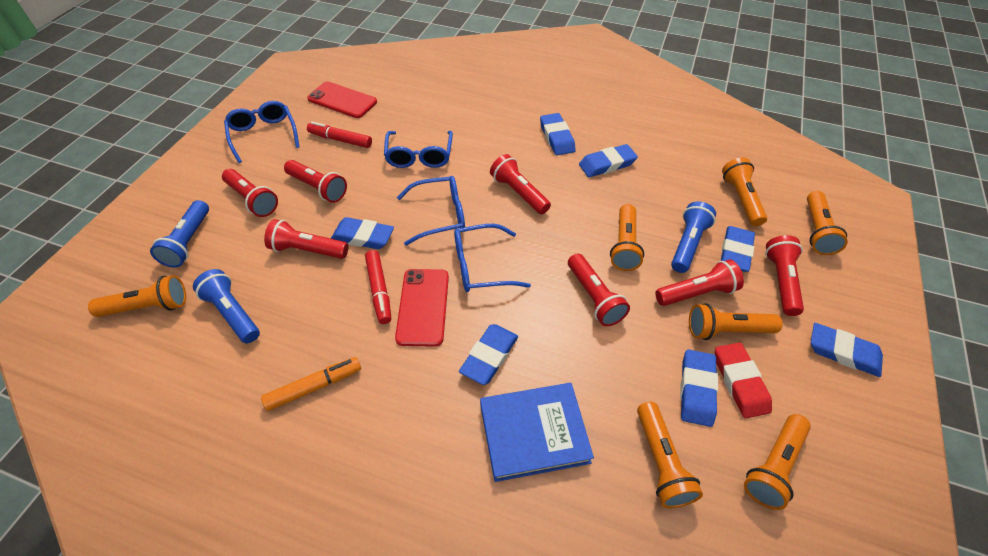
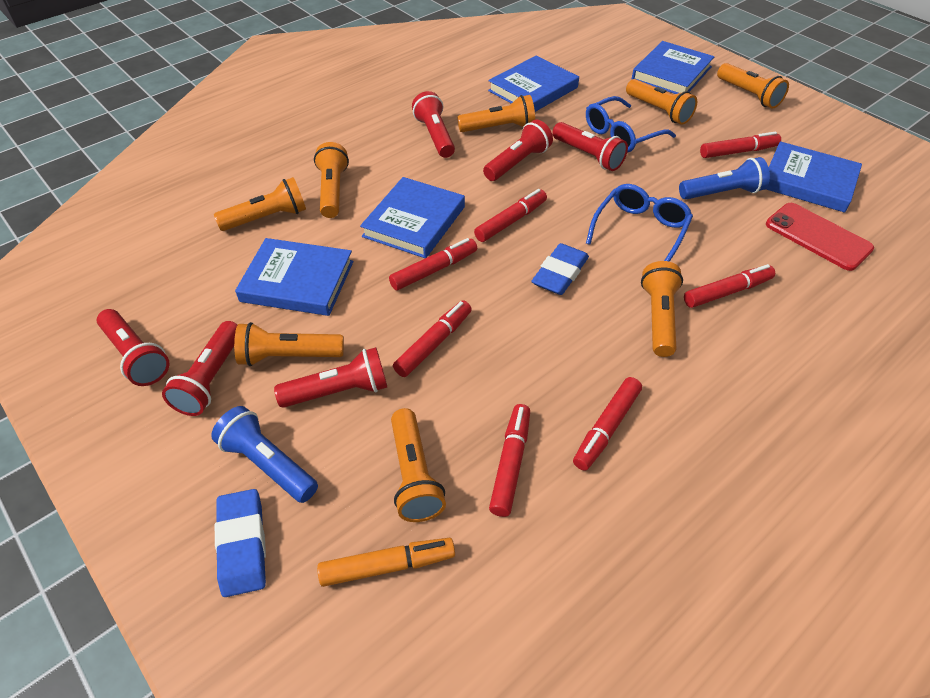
blue book: 1 -> 5
blue eraser: 7 -> 2
blue flashlight: 3 -> 2
blue glasses: 4 -> 2
orange flashlight: 7 -> 8
red eraser: 1 -> 0
red flashlight: 7 -> 6
red marker: 2 -> 7
red phone: 2 -> 1

